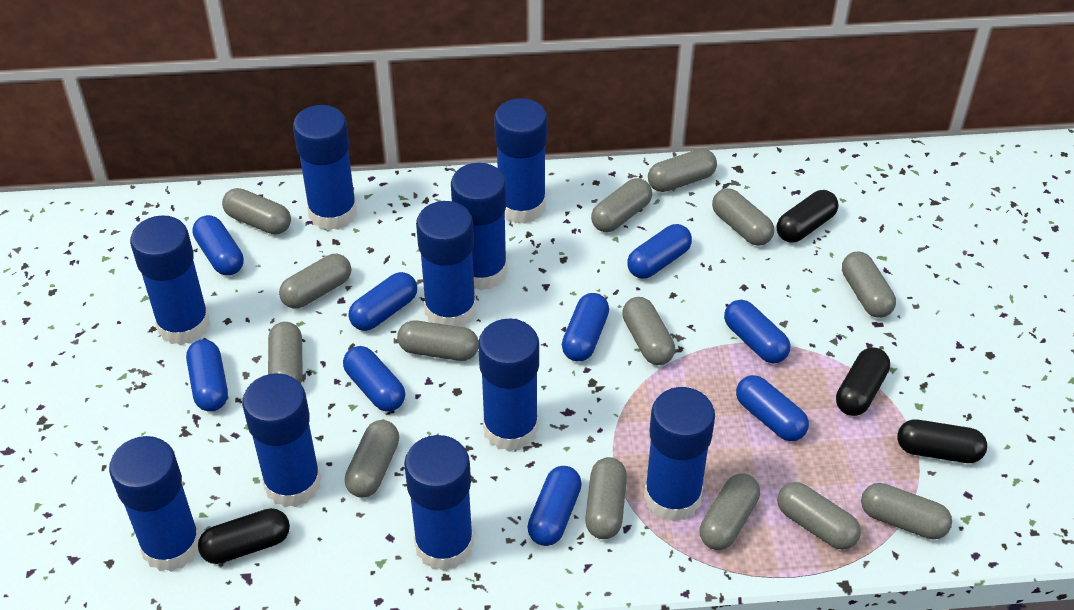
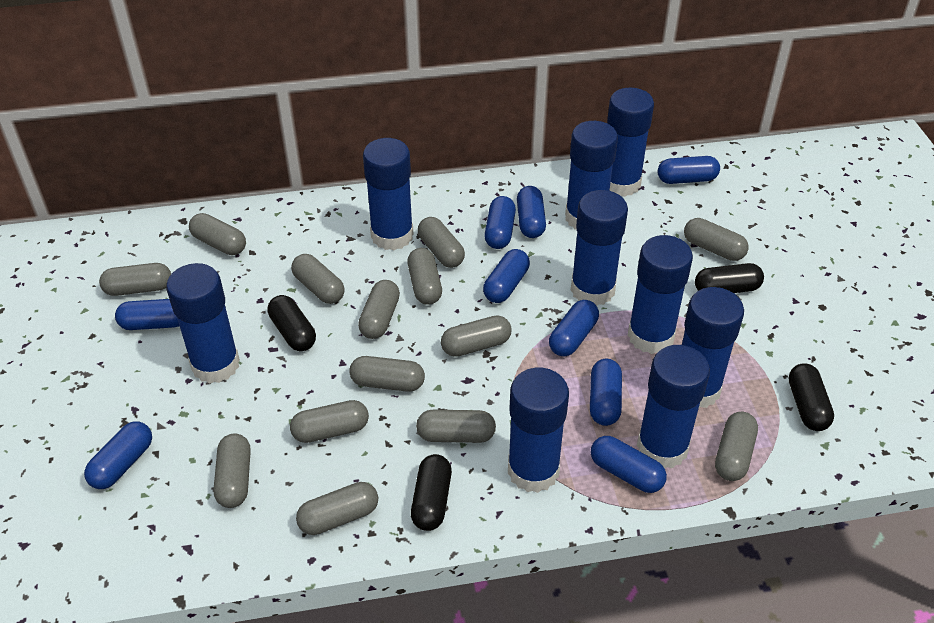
blue glue stick: 10 -> 9

